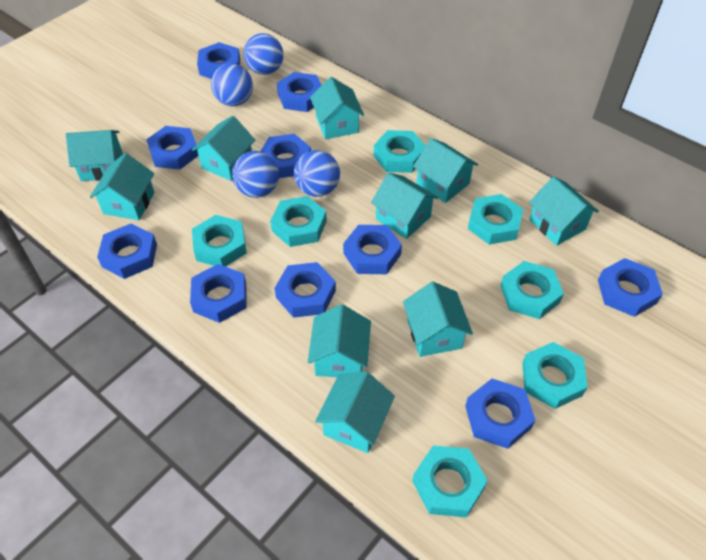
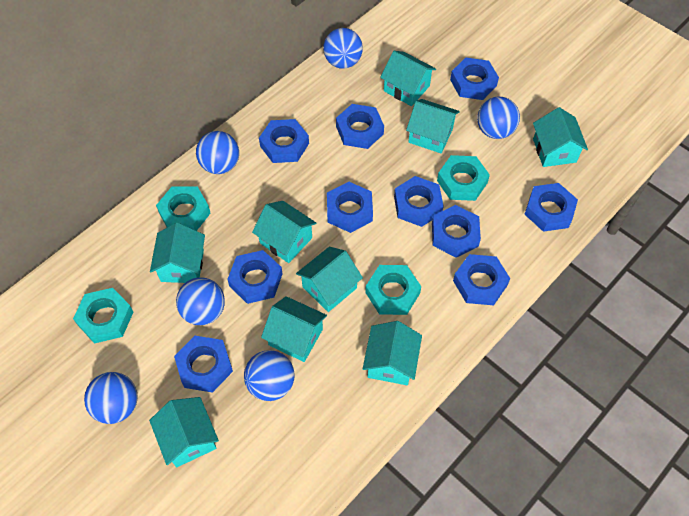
blue ball: 4 -> 6
turquoise house: 10 -> 9
turquoise nut: 7 -> 4

